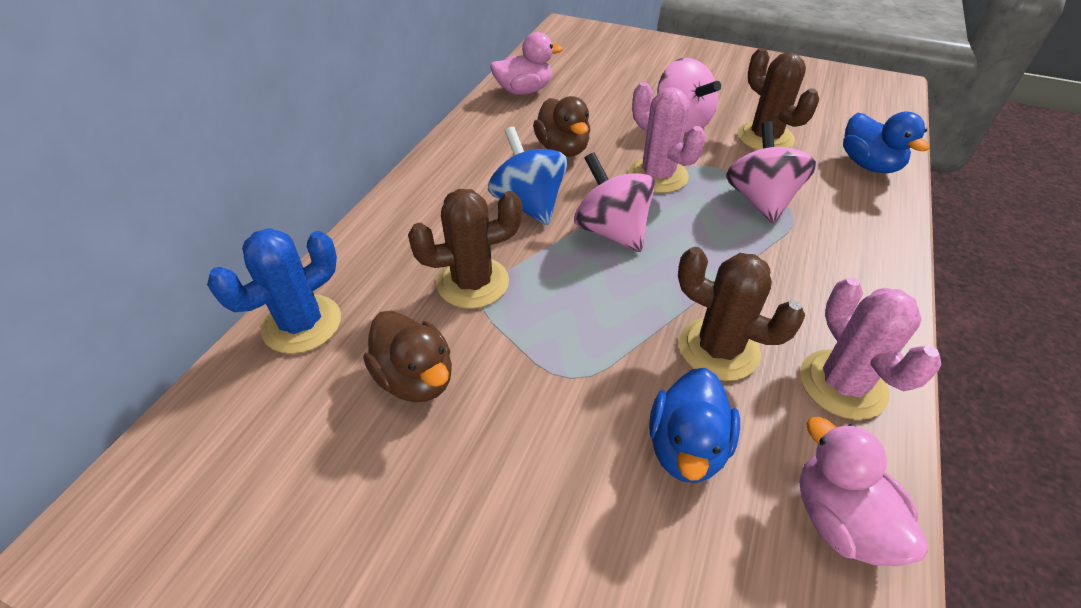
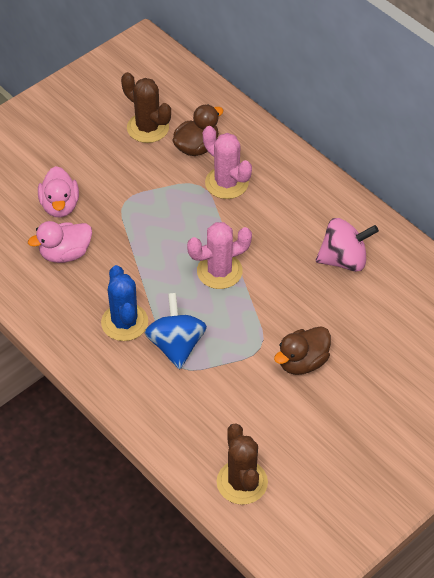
blue duck: 2 -> 0
brown cactus: 3 -> 2
pink spinning top: 3 -> 1

